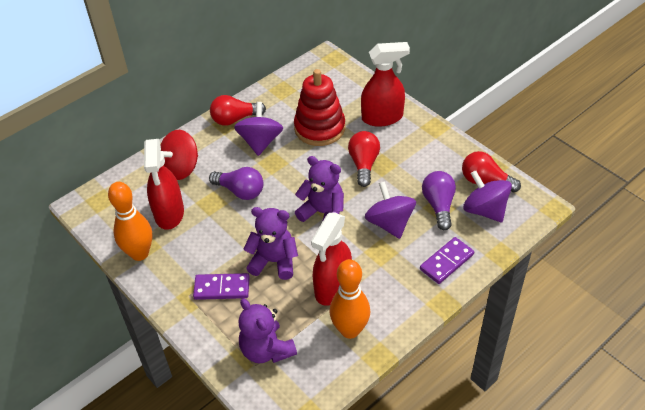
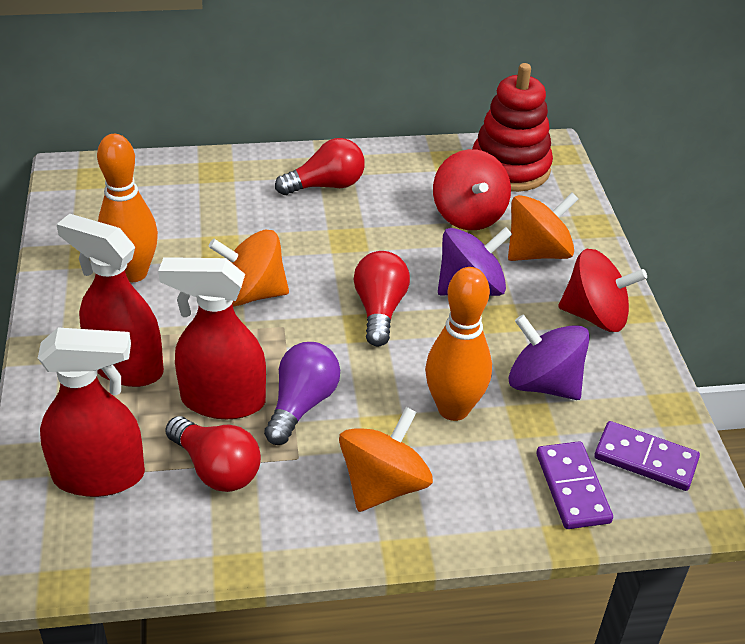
orange spinning top: 0 -> 3
purple light bulb: 2 -> 1
purple spinning top: 3 -> 2
purple teddy bear: 3 -> 0
red spinning top: 1 -> 2

